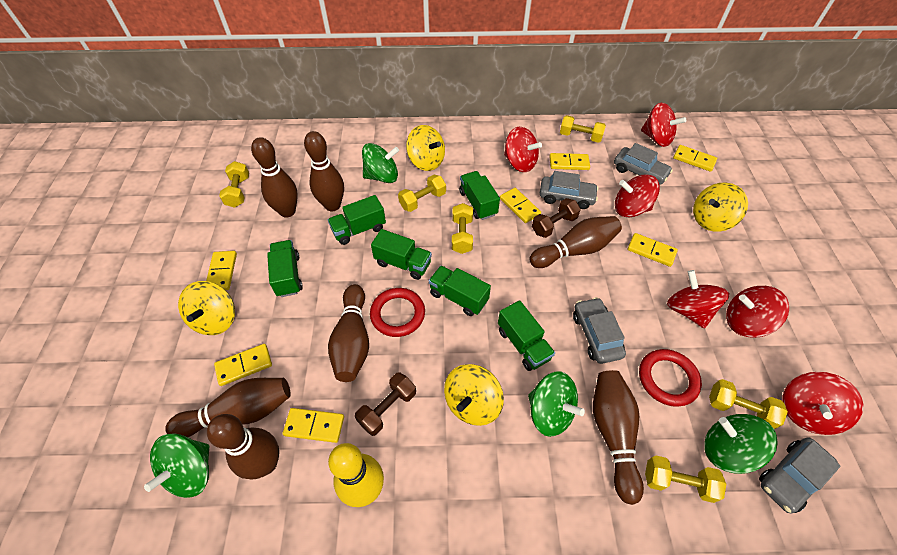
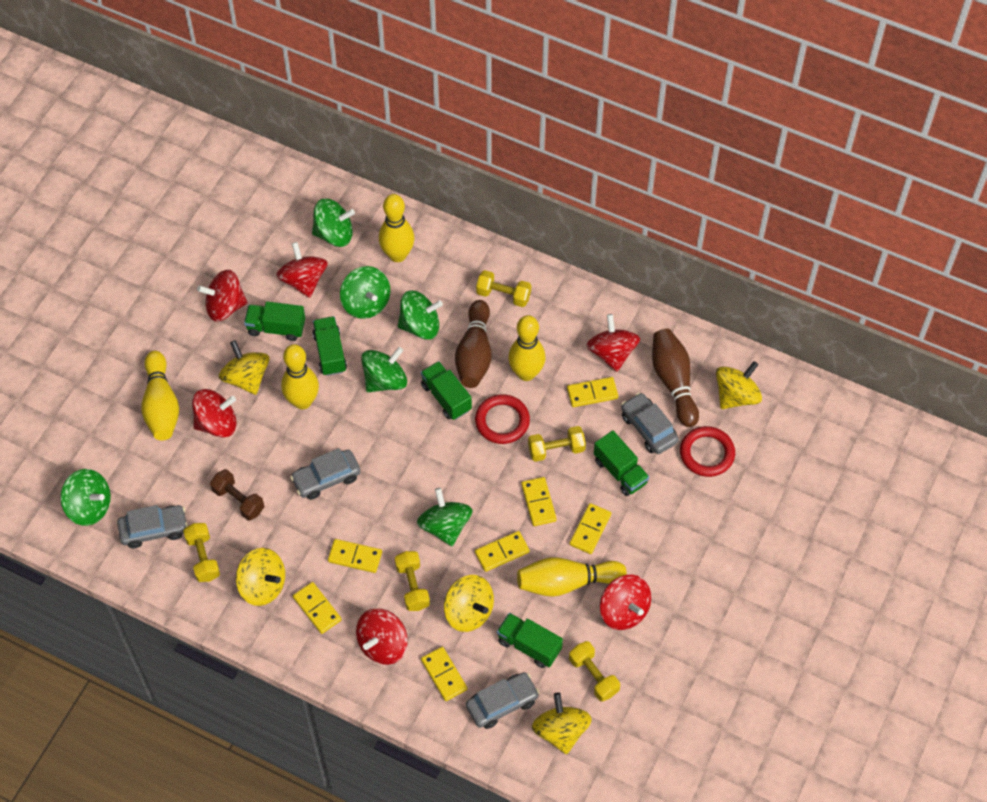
brown bowling pin: 7 -> 2
brown dumbbell: 2 -> 1
green spinning top: 4 -> 6
green truck: 6 -> 5
yellow bowling pin: 1 -> 5
yellow dumbbell: 6 -> 5
yellow spinning top: 4 -> 5

